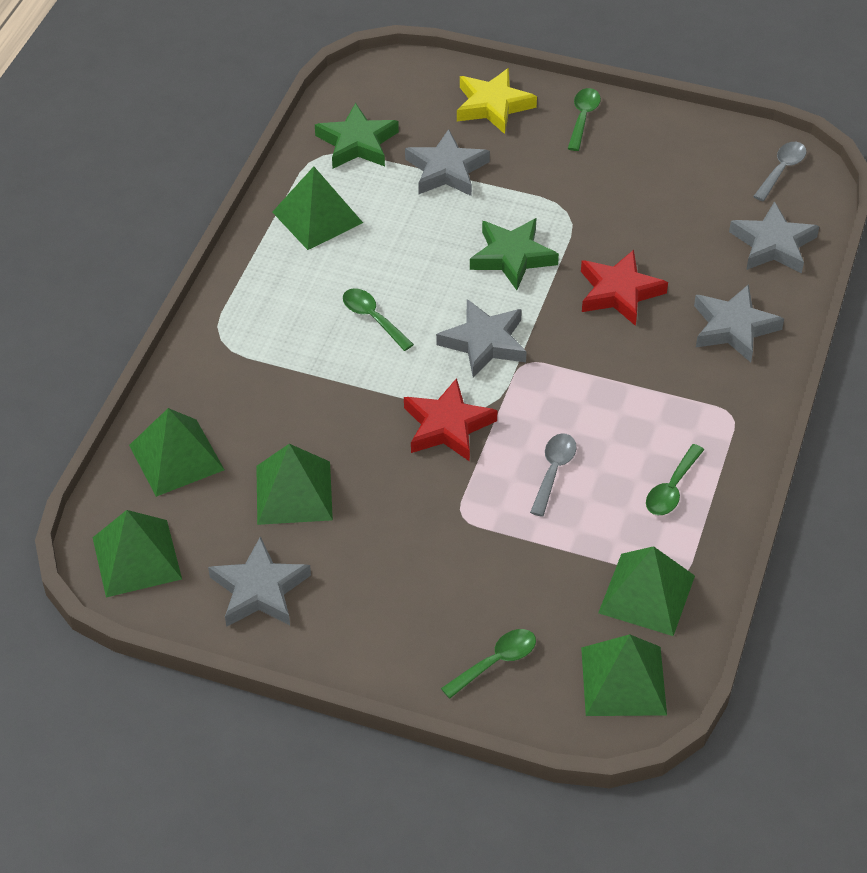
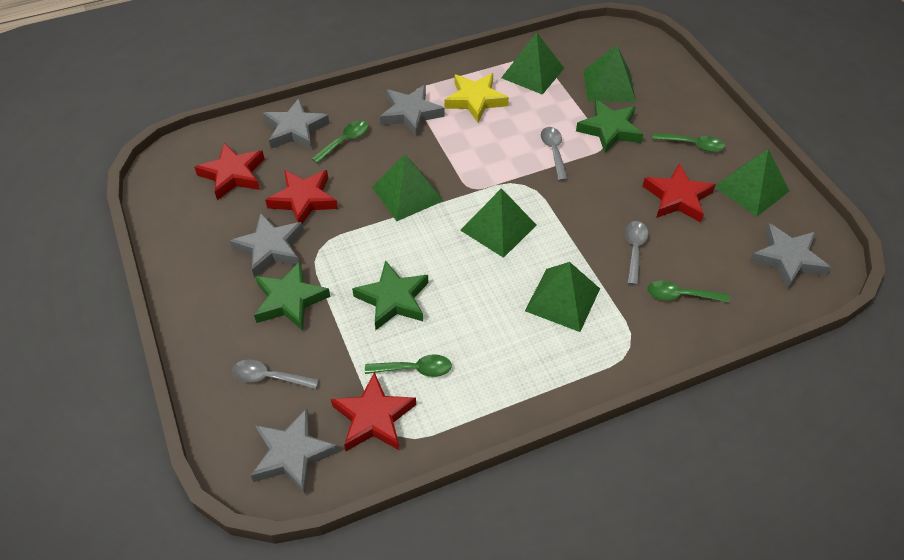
green star: 2 -> 3
grey spoon: 2 -> 3
red star: 2 -> 4

